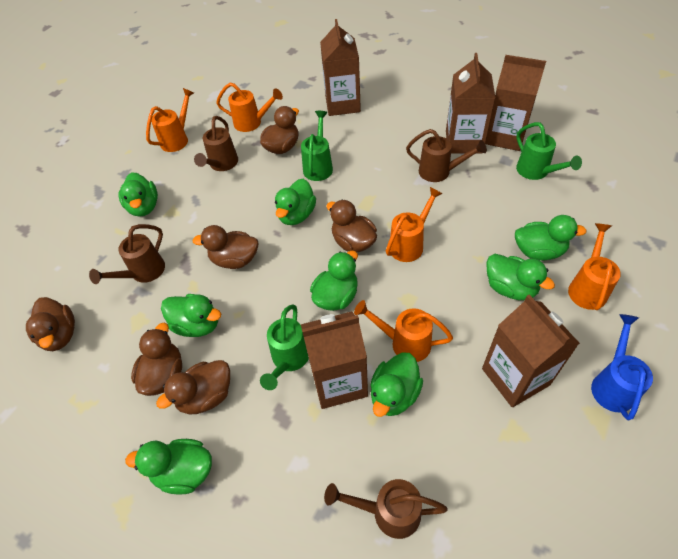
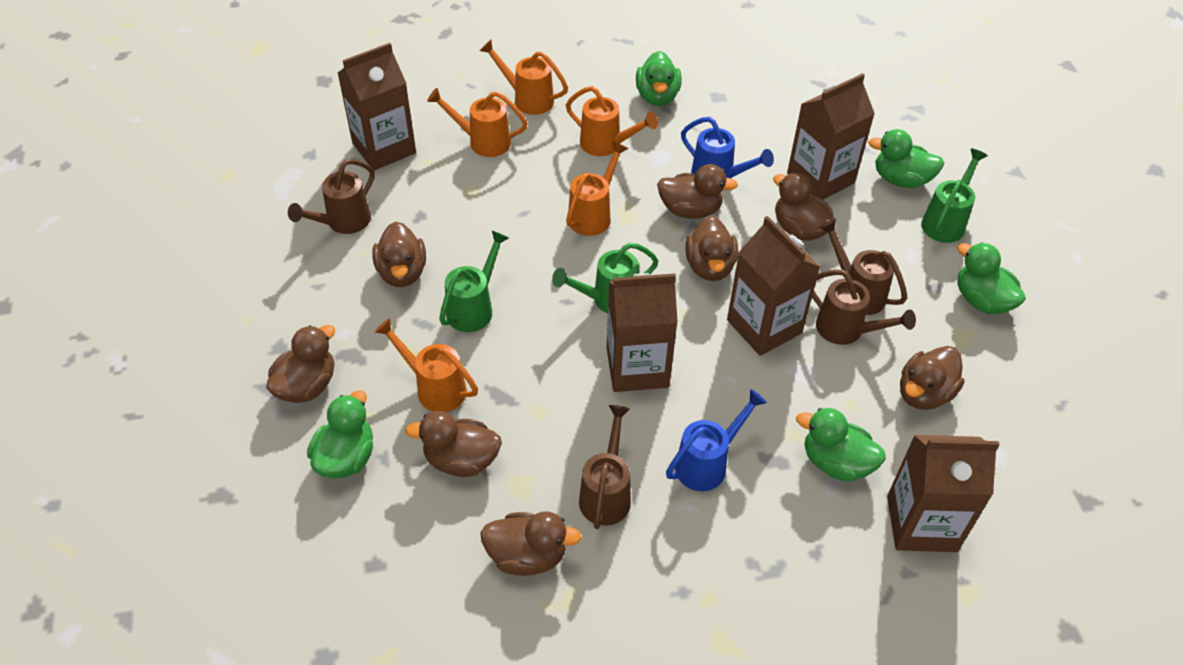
blue watering can: 1 -> 2
brown duck: 6 -> 8
green duck: 8 -> 5

